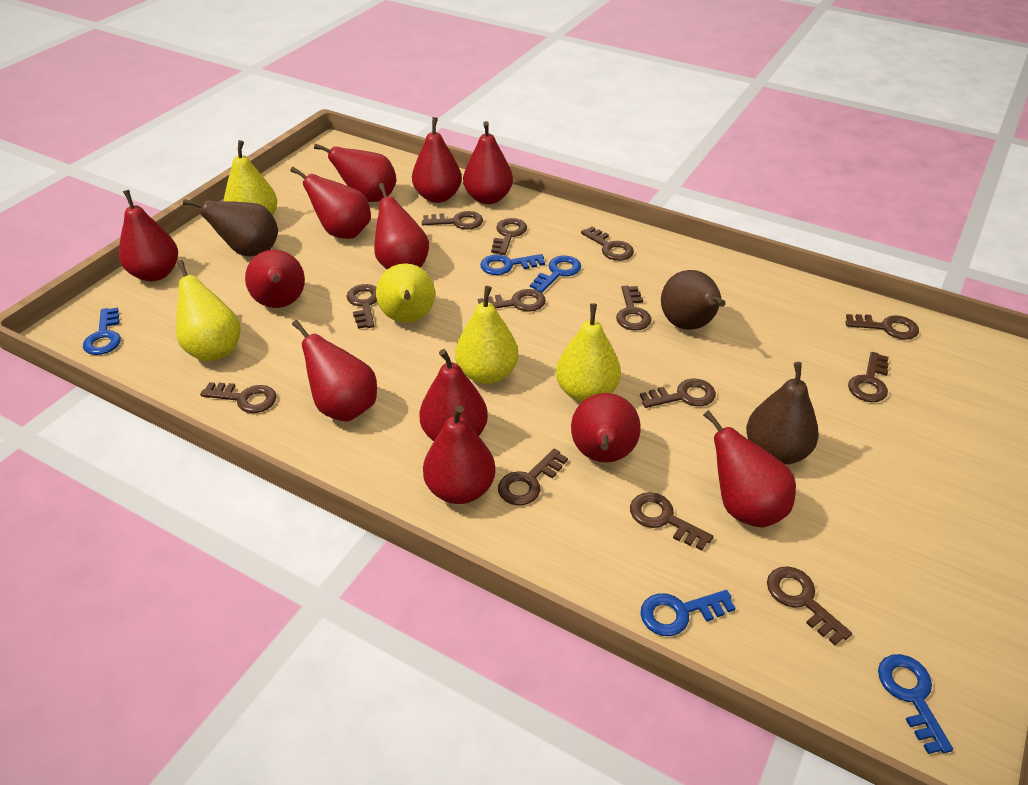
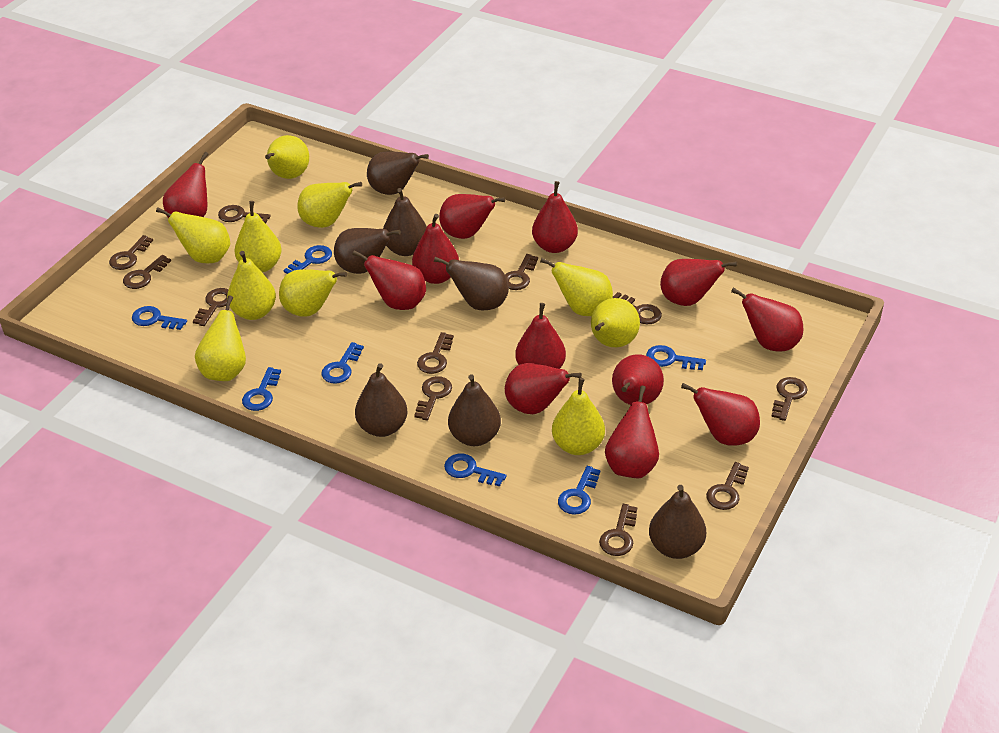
blue key: 5 -> 7
brown key: 13 -> 11
brown pear: 3 -> 7
yellow pear: 5 -> 10

